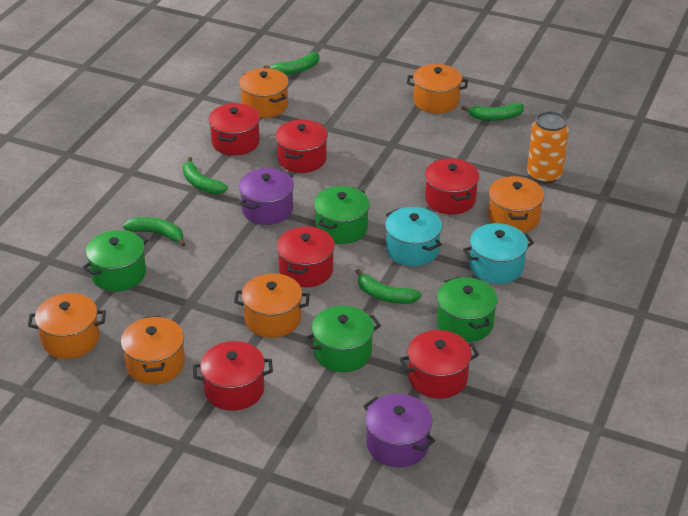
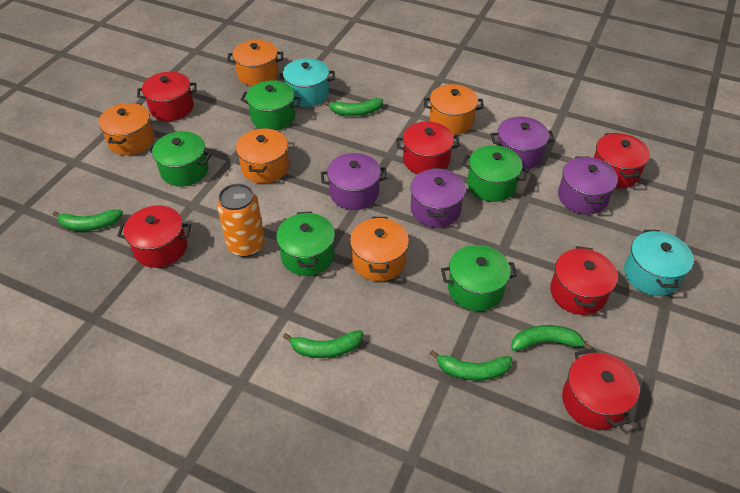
green pot: 4 -> 5
orange pot: 6 -> 5
purple pot: 2 -> 4

